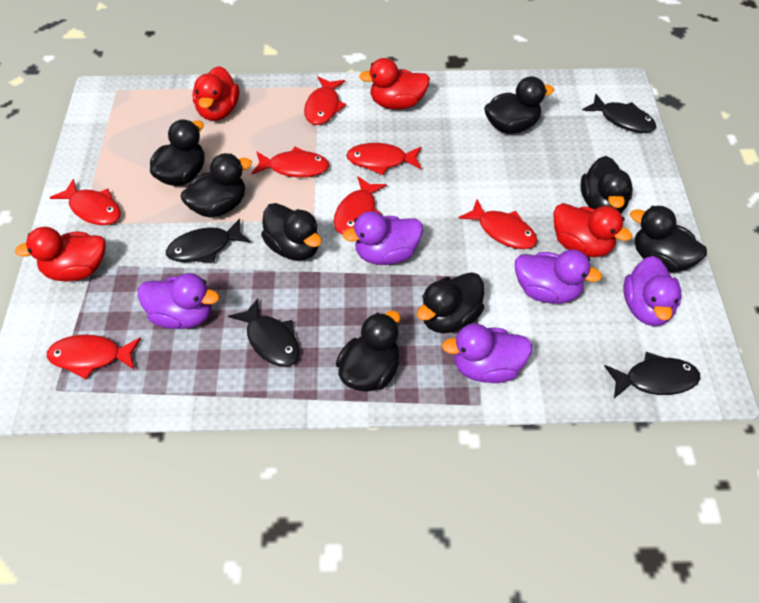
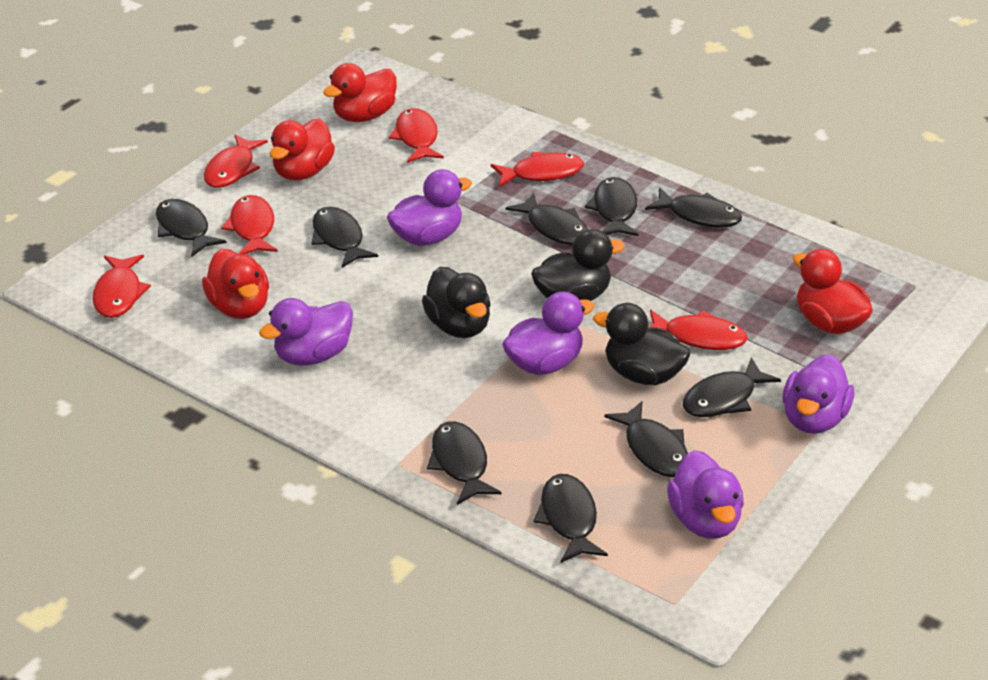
black duck: 8 -> 3
black fish: 4 -> 9
red fish: 7 -> 6

